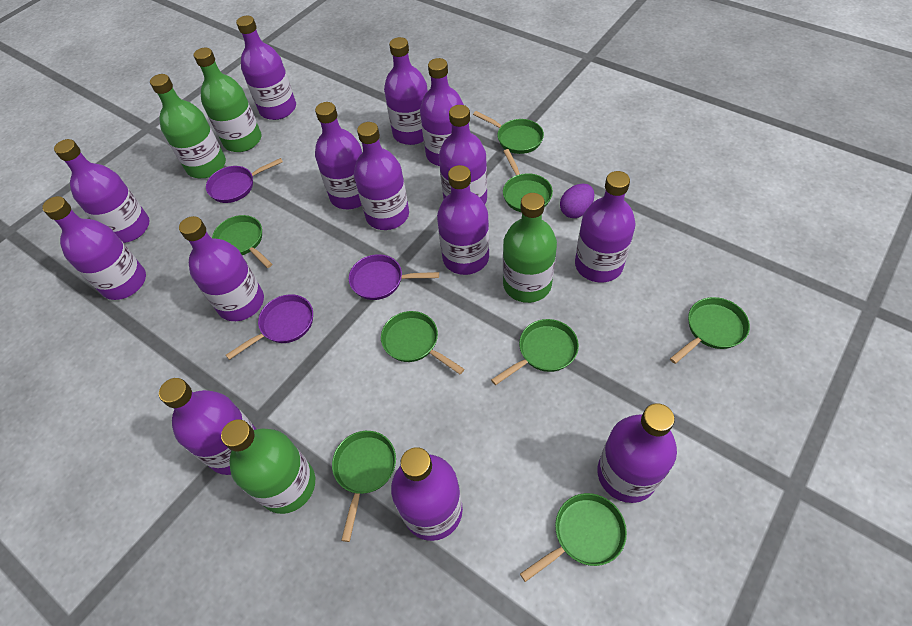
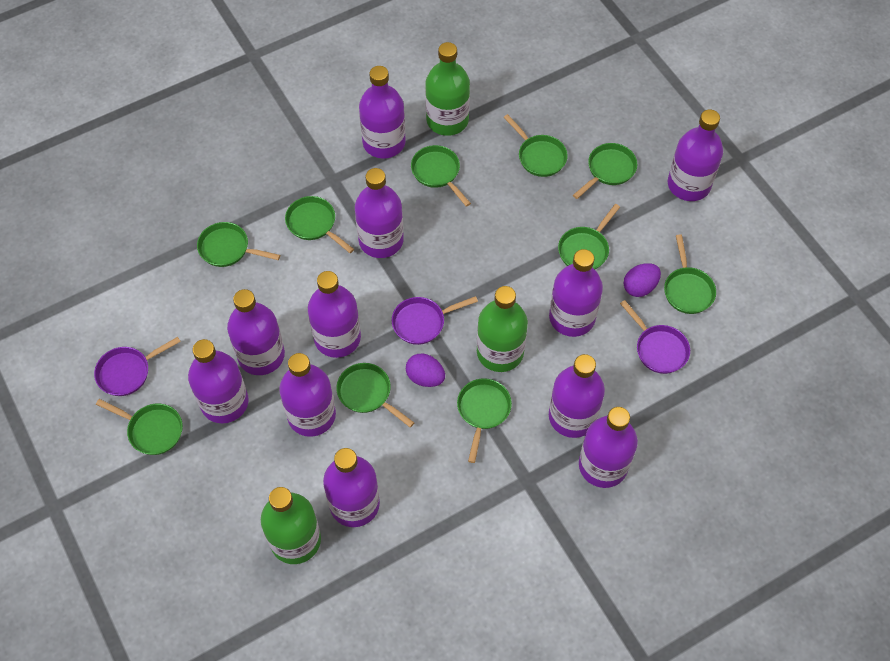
green bottle: 4 -> 3
green pan: 8 -> 10
purple bottle: 14 -> 11
purple egg: 1 -> 2

